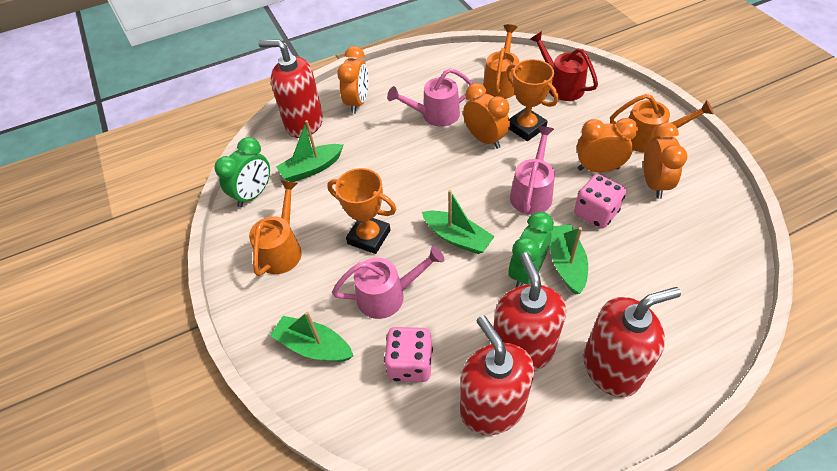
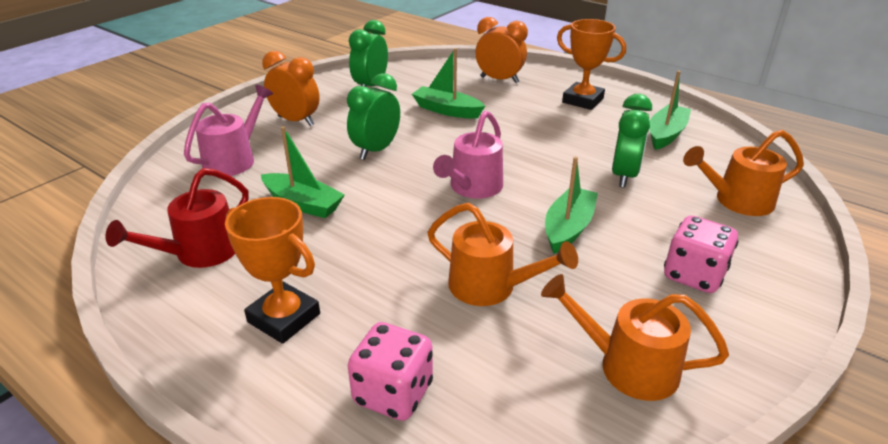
green clock: 2 -> 3
orange clock: 4 -> 2
pink watering can: 3 -> 2
red soap dispenser: 4 -> 0

